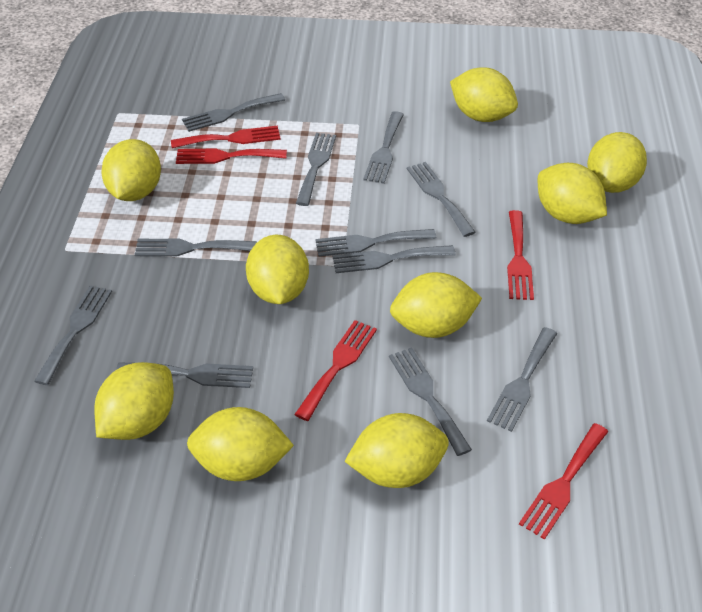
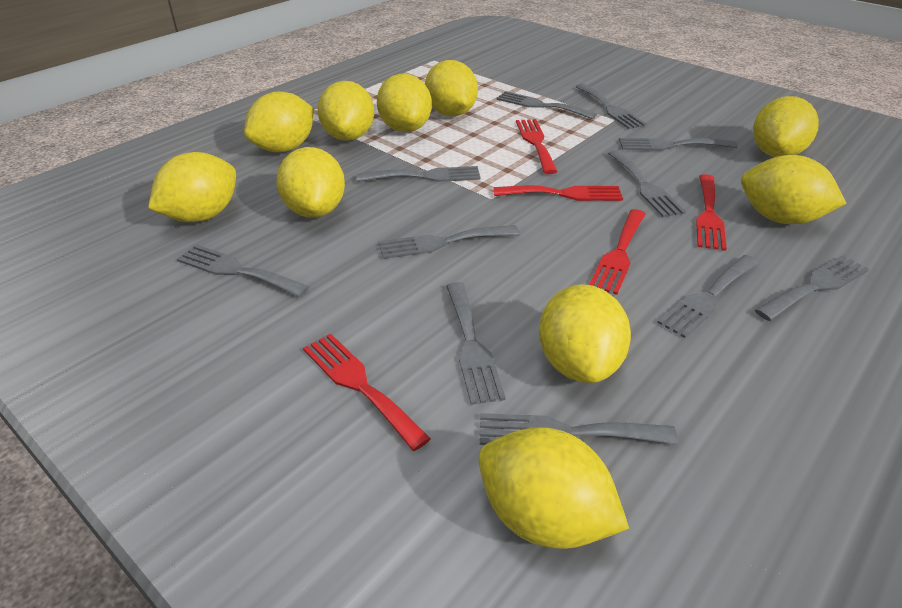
yellow lemon: 9 -> 10

